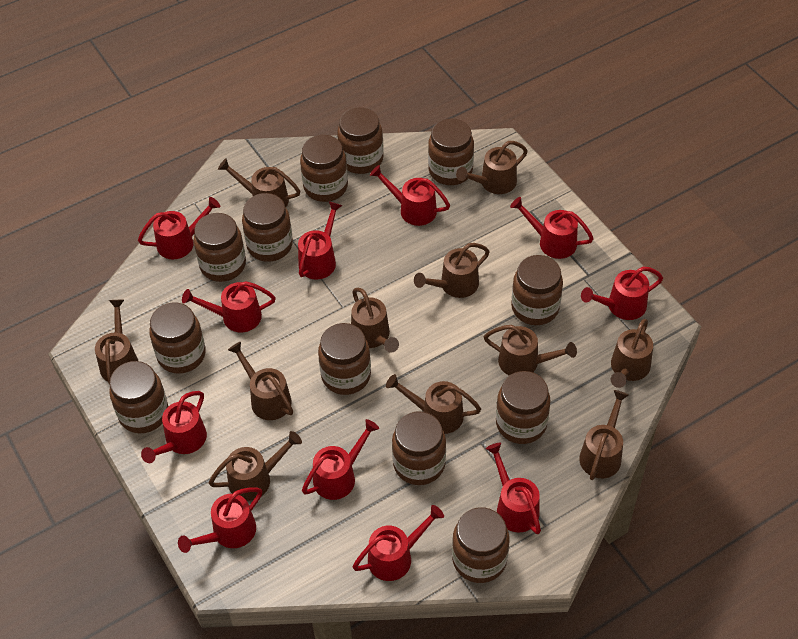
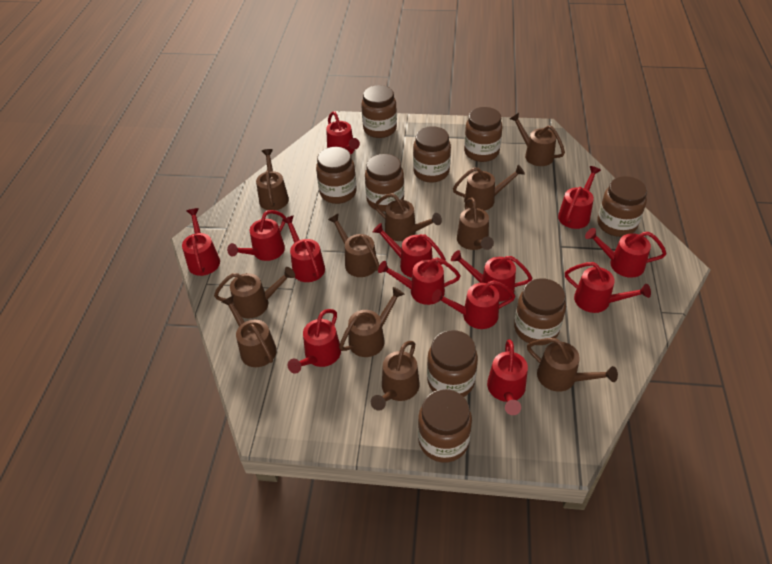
brown jar: 12 -> 9
red watering can: 11 -> 13

